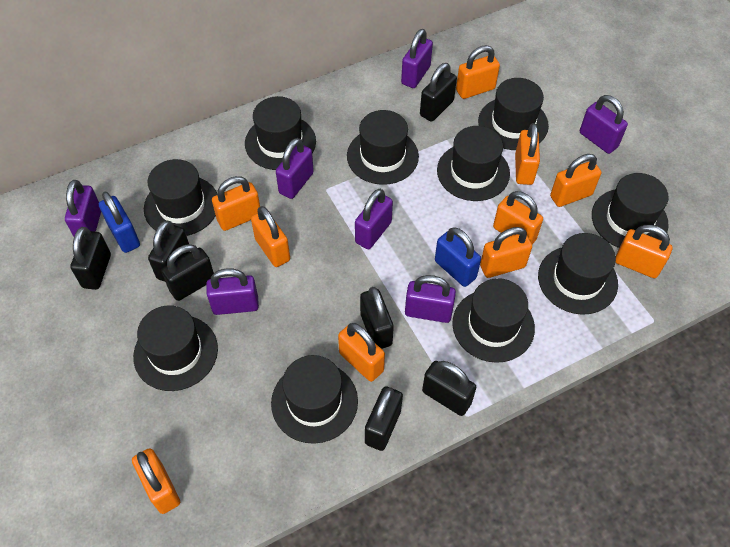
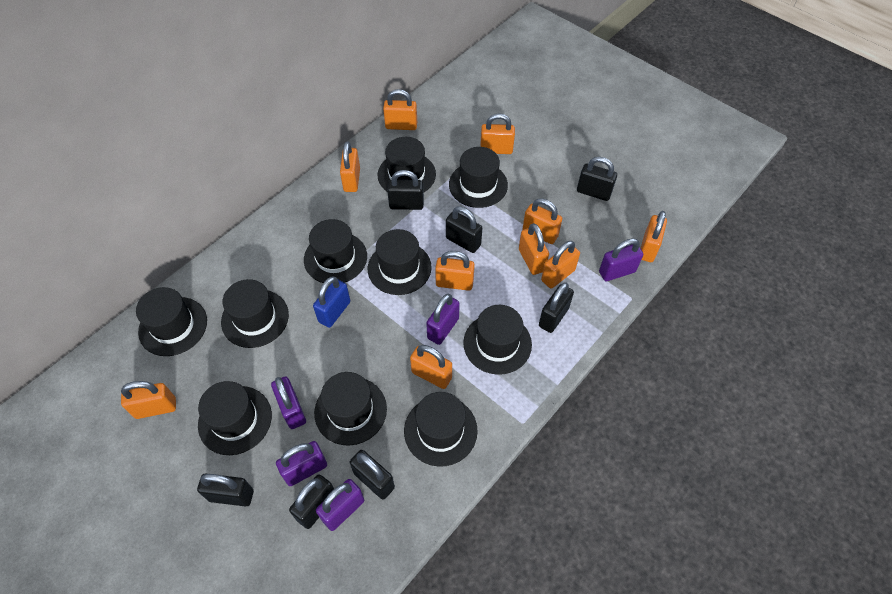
blue padlock: 2 -> 1
purple padlock: 7 -> 5

